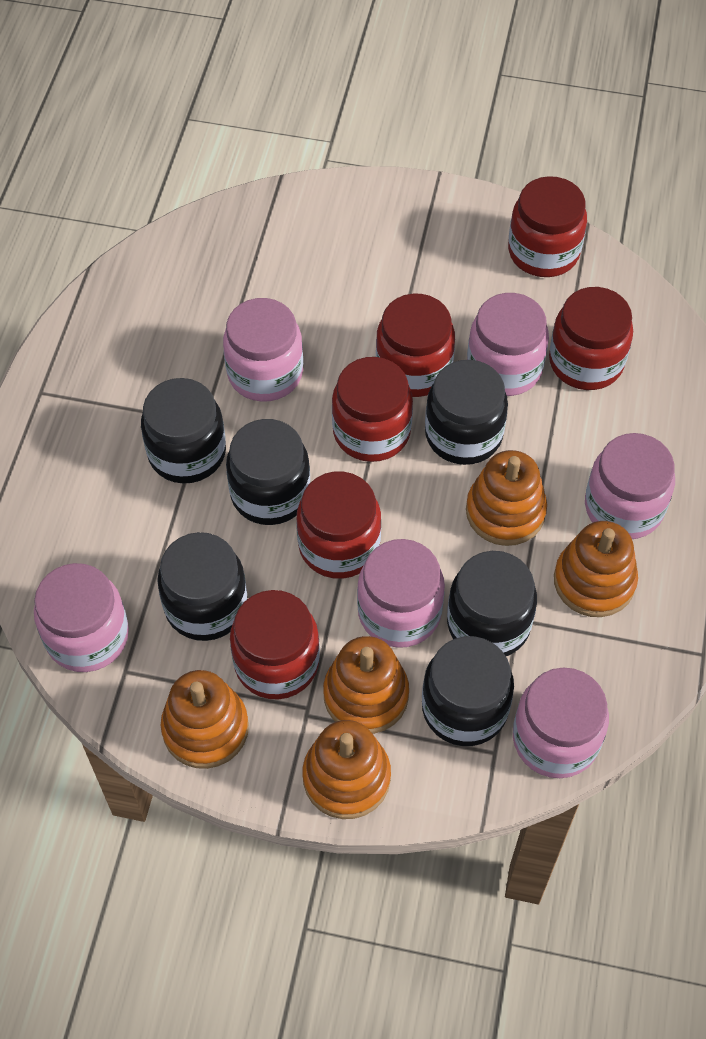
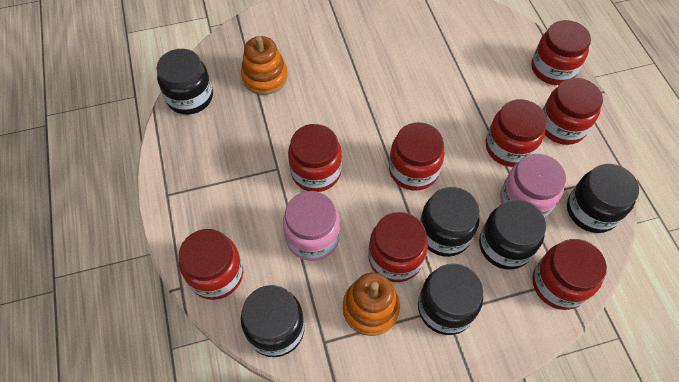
orange stacking toy: 5 -> 2
pink jar: 6 -> 2
red jar: 6 -> 8

